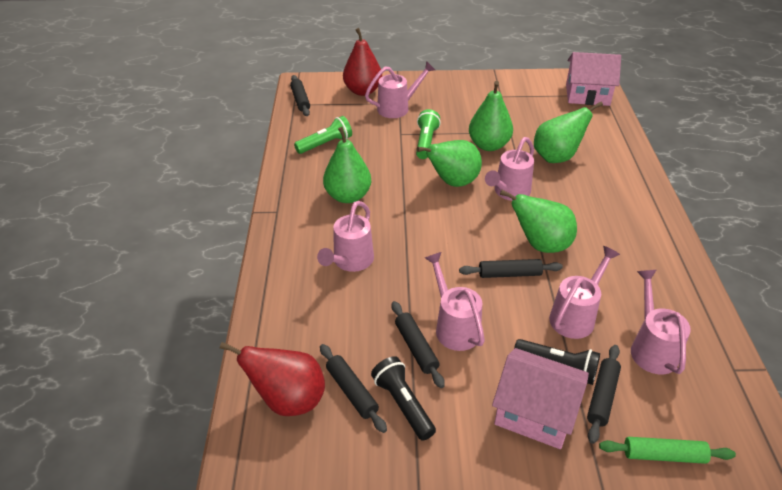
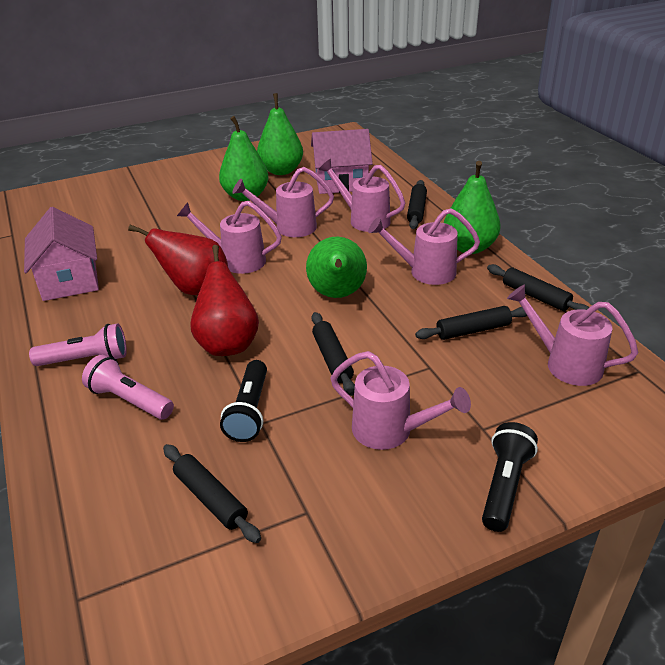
green flashlight: 2 -> 0
green pear: 5 -> 4
green rolling pin: 1 -> 0
pink flashlight: 0 -> 2

